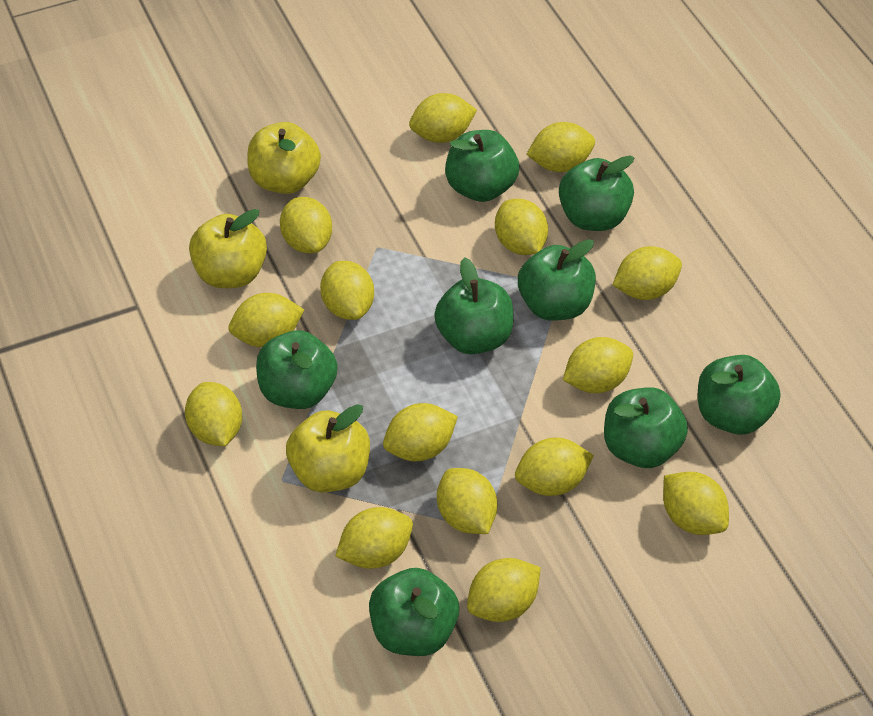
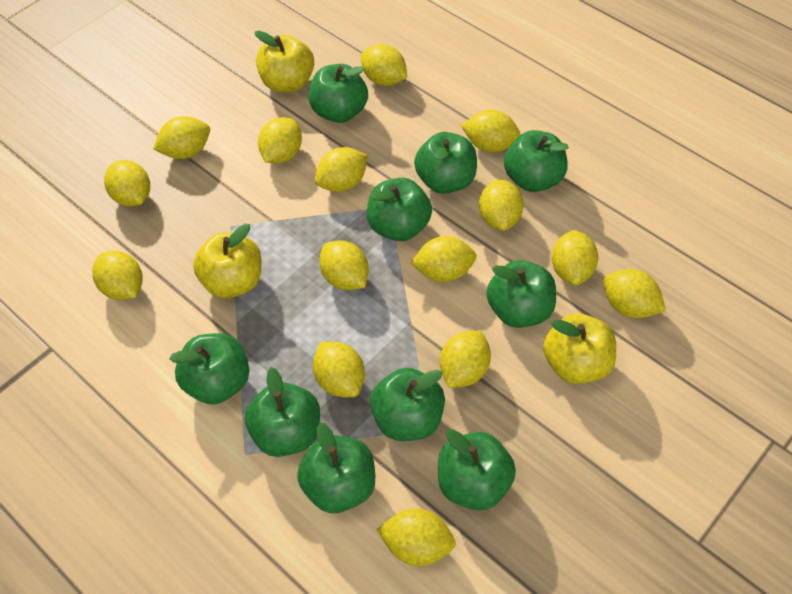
green apple: 8 -> 10

